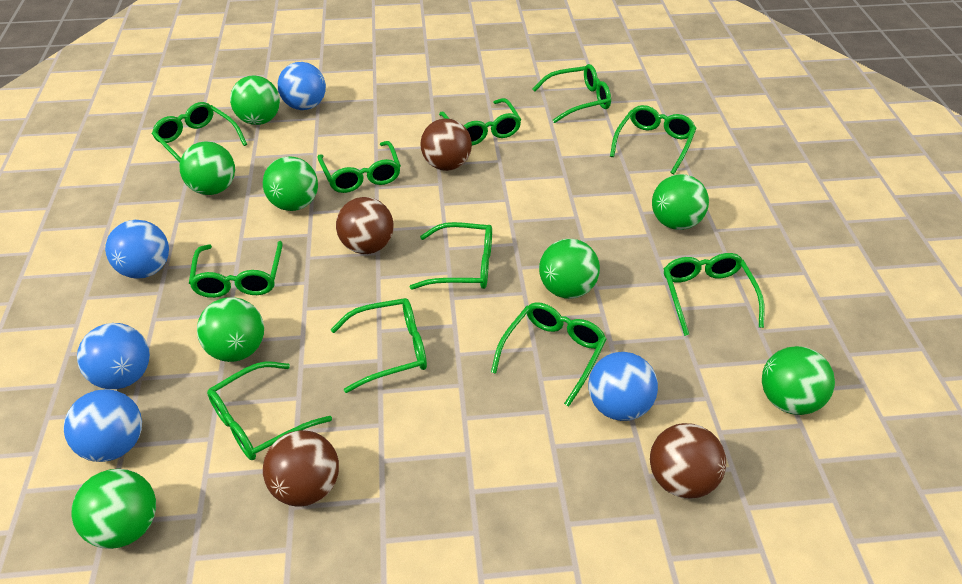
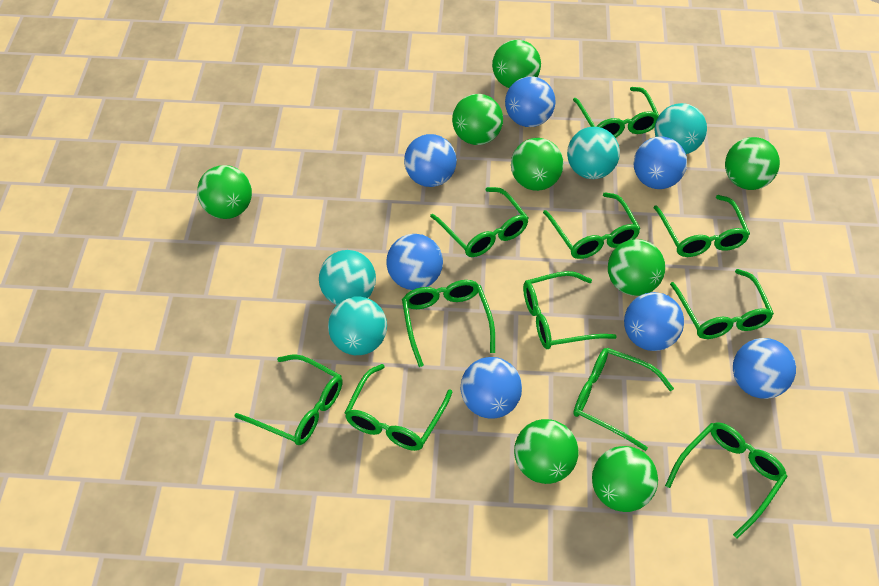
blue ball: 5 -> 7
brown ball: 4 -> 0
turquoise ball: 0 -> 4

